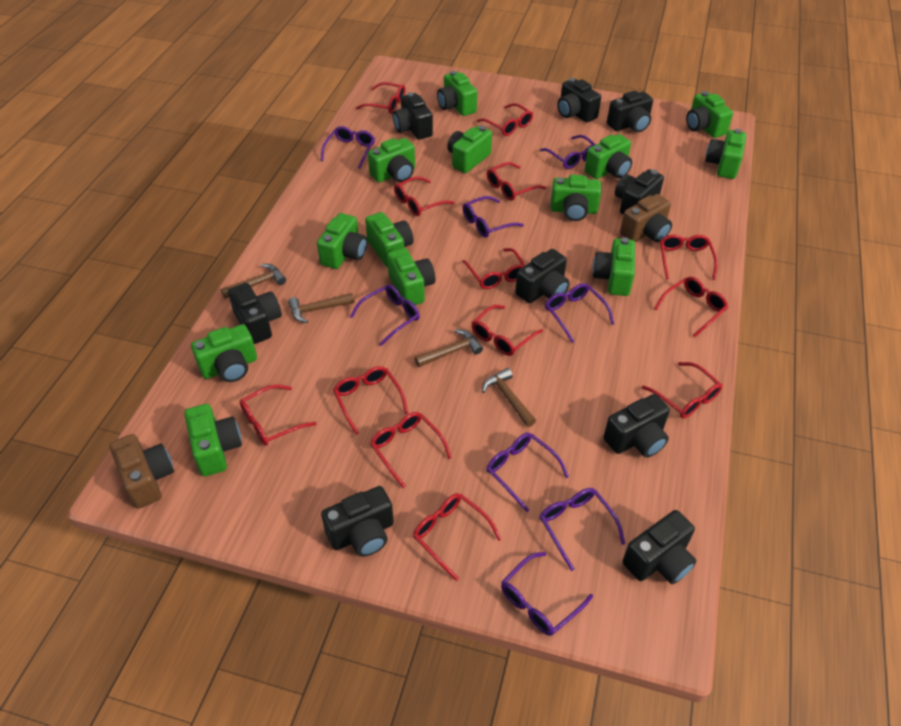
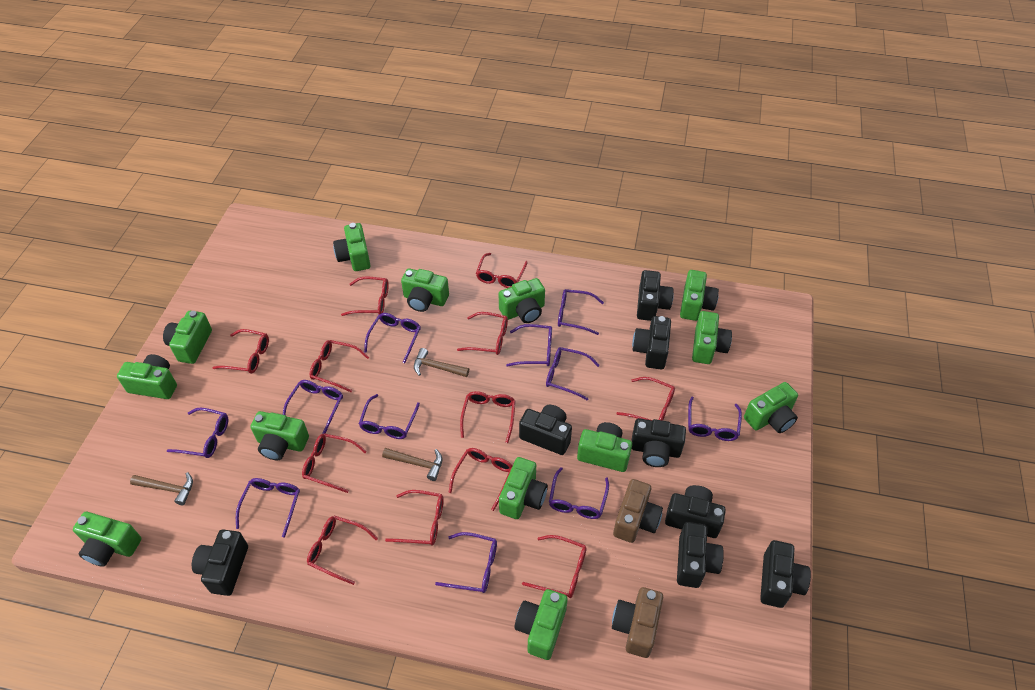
black camera: 9 -> 8
brown hammer: 4 -> 3
purple glasses: 8 -> 11
red glasses: 13 -> 12

